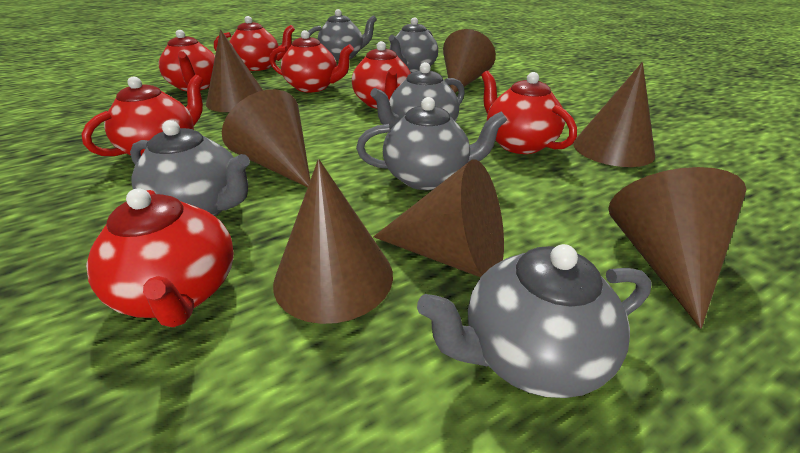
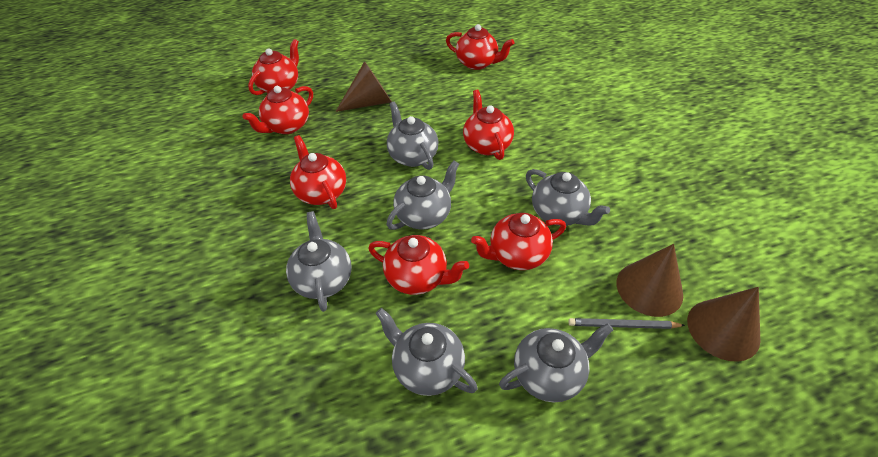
brown cone: 7 -> 3
grey pencil: 0 -> 1

